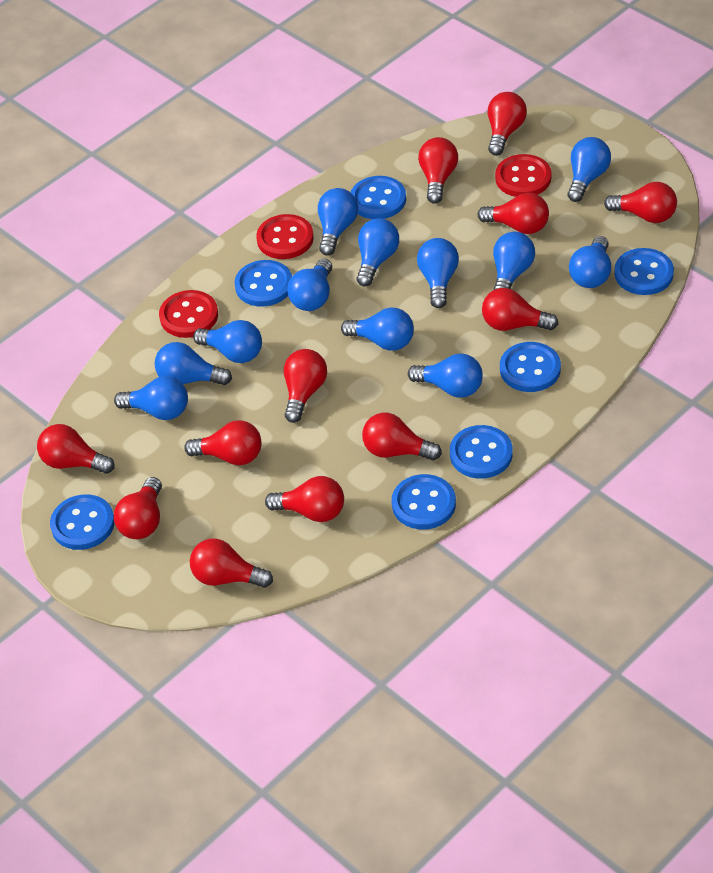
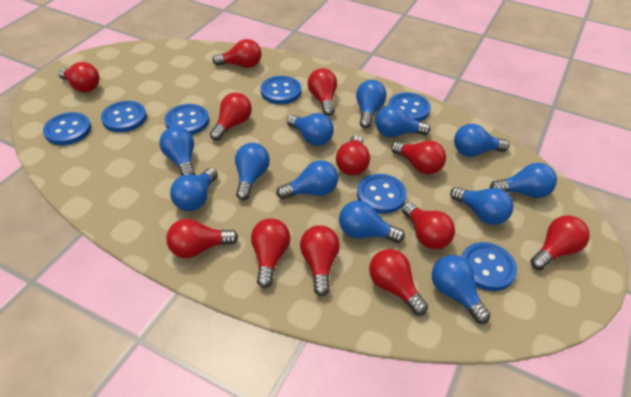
red button: 3 -> 0

